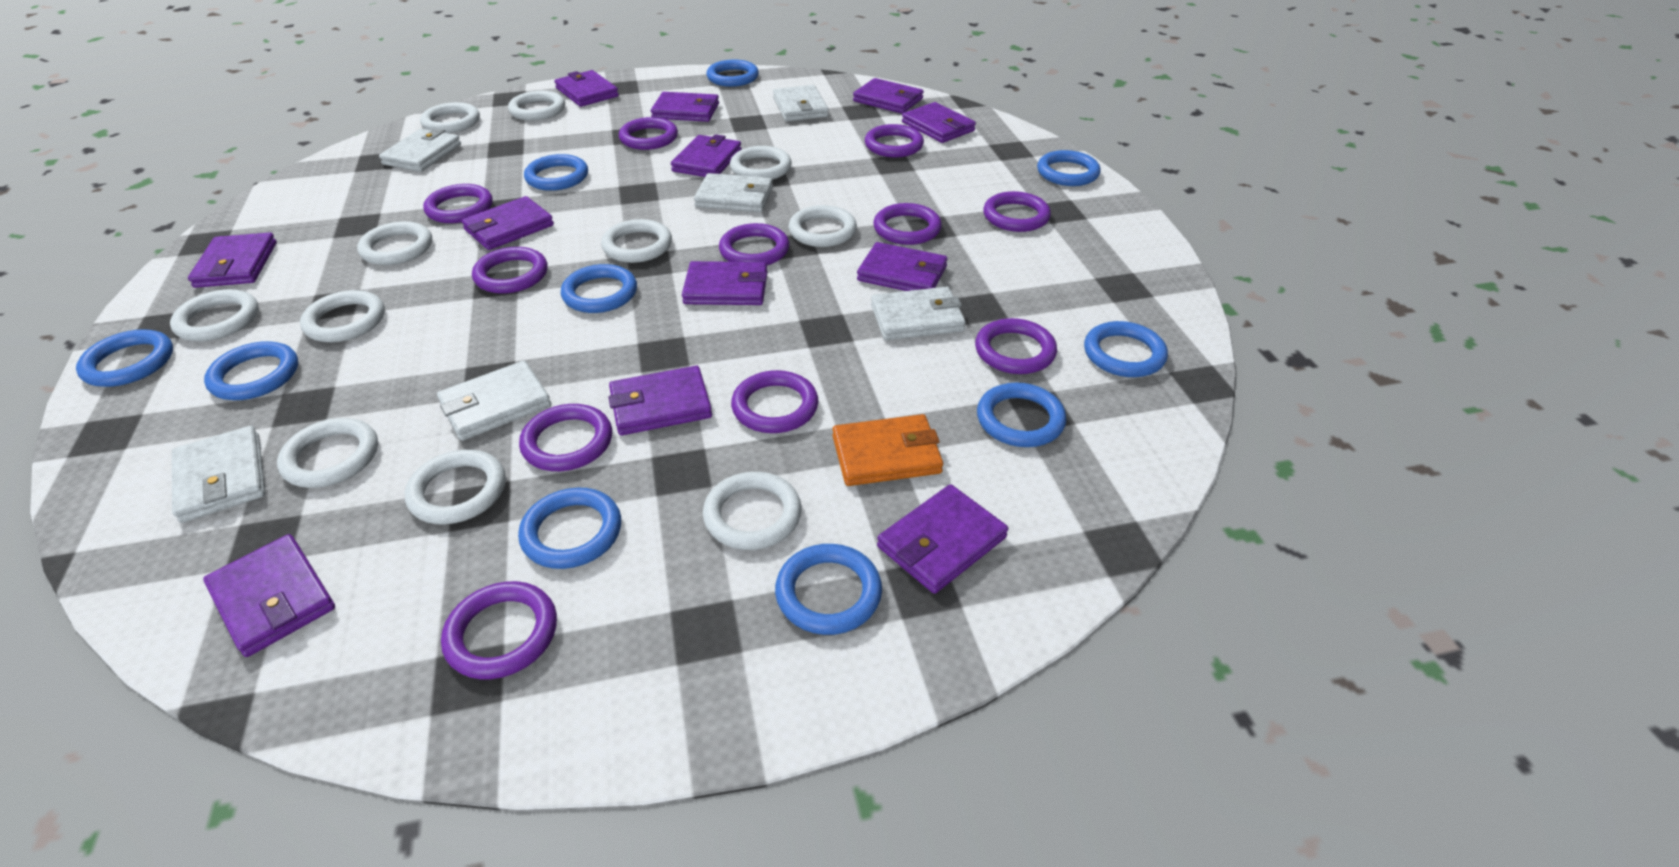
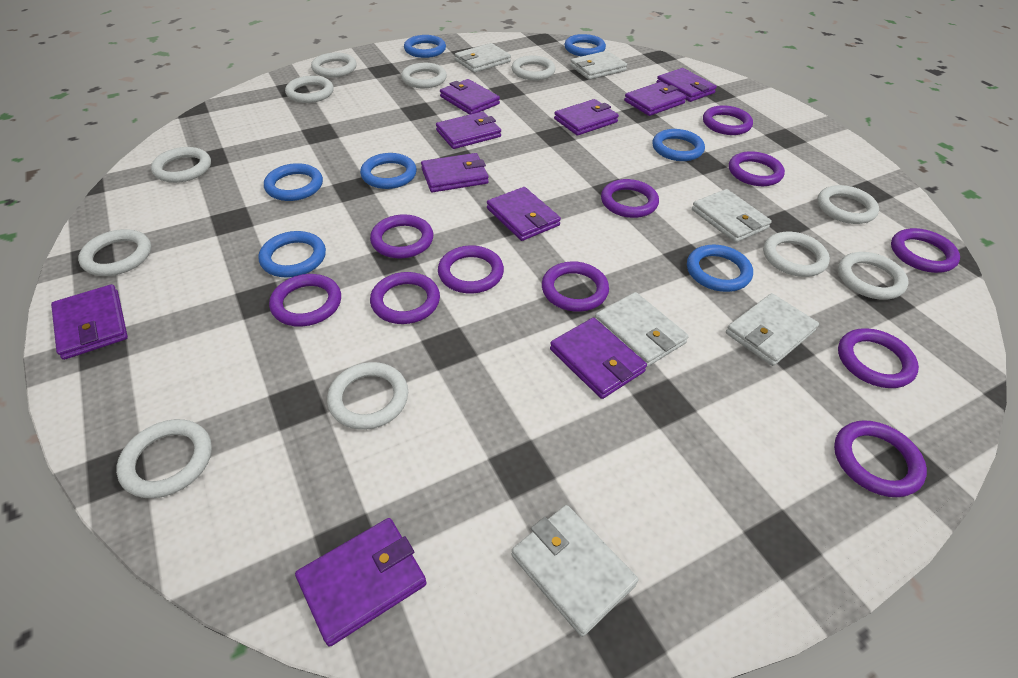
blue ring: 10 -> 7
orange wallet: 1 -> 0
purple wallet: 12 -> 10

